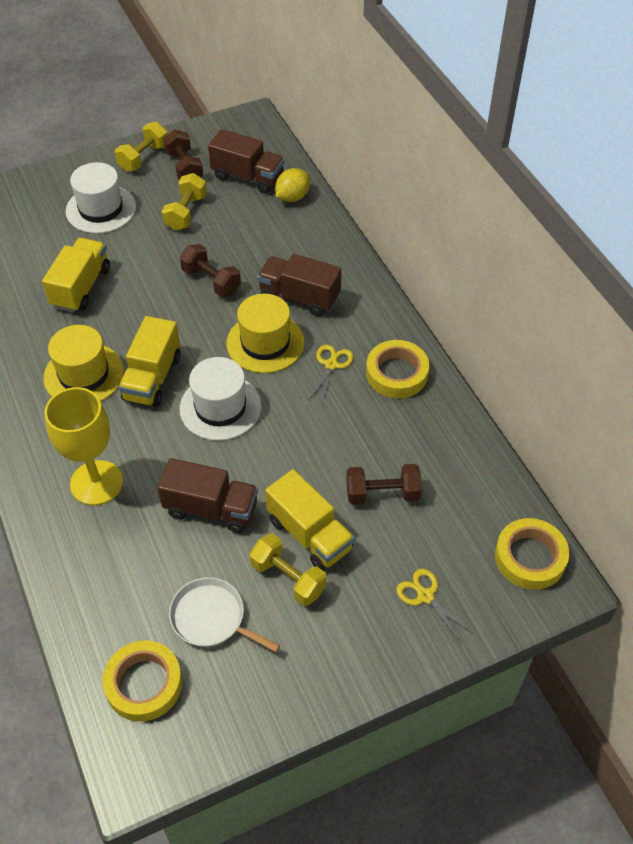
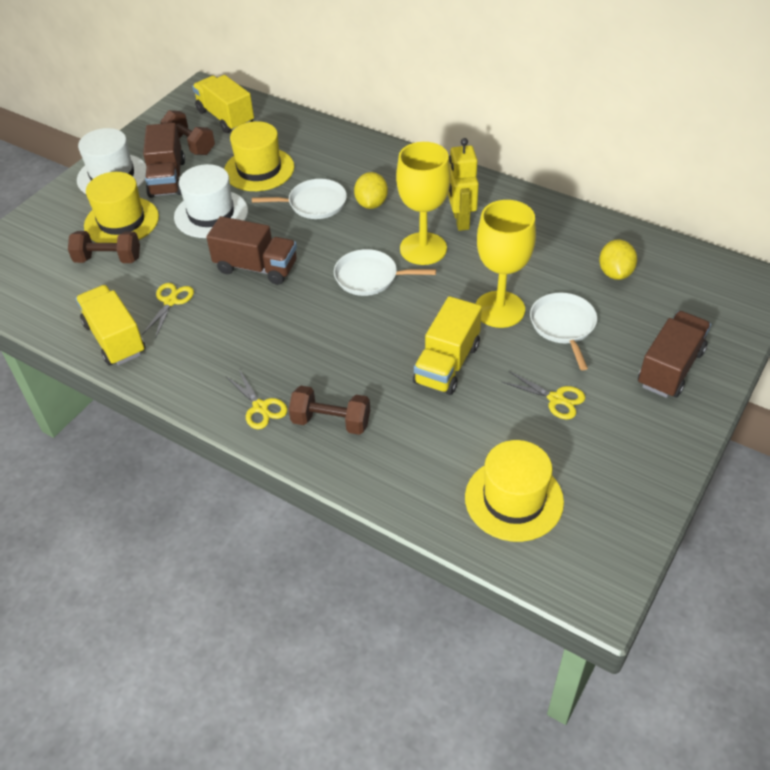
white pan: 1 -> 3
yellow dumbbell: 3 -> 0
yellow goblet: 1 -> 2
yellow hat: 2 -> 3
yellow lemon: 1 -> 2
yellow robot: 0 -> 1
yellow scissors: 2 -> 3
yellow tape: 3 -> 0

